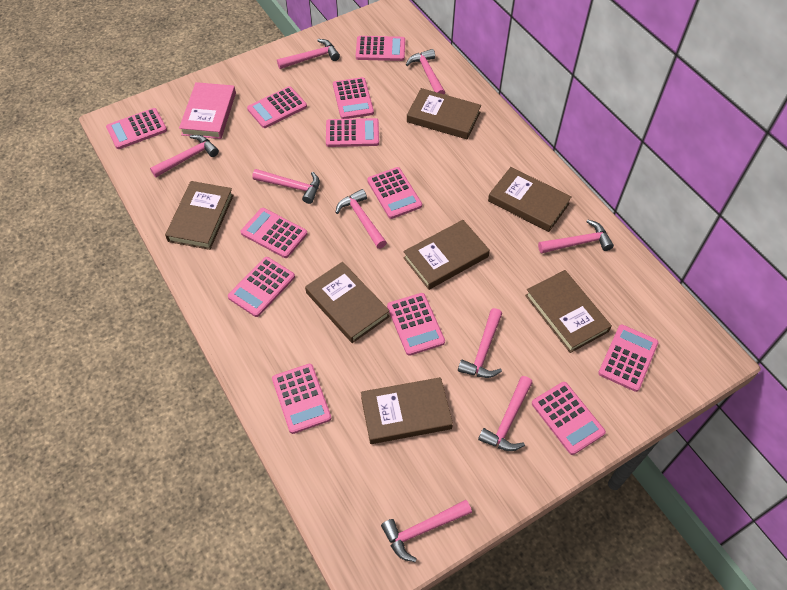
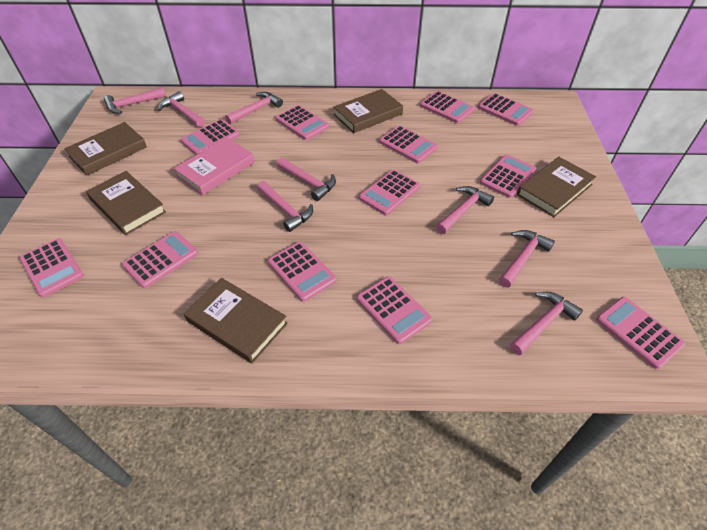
brown book: 7 -> 5
pink hammer: 9 -> 8

